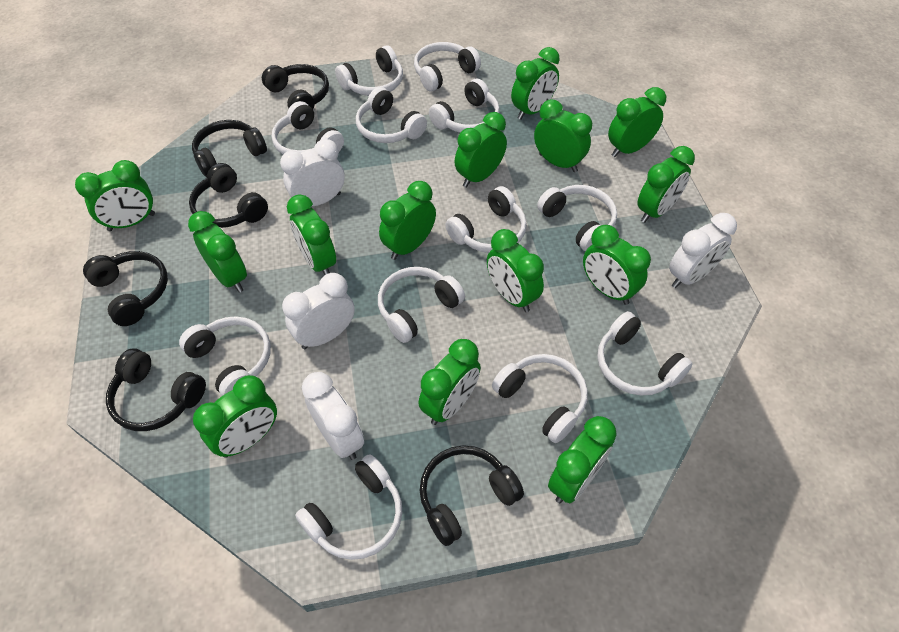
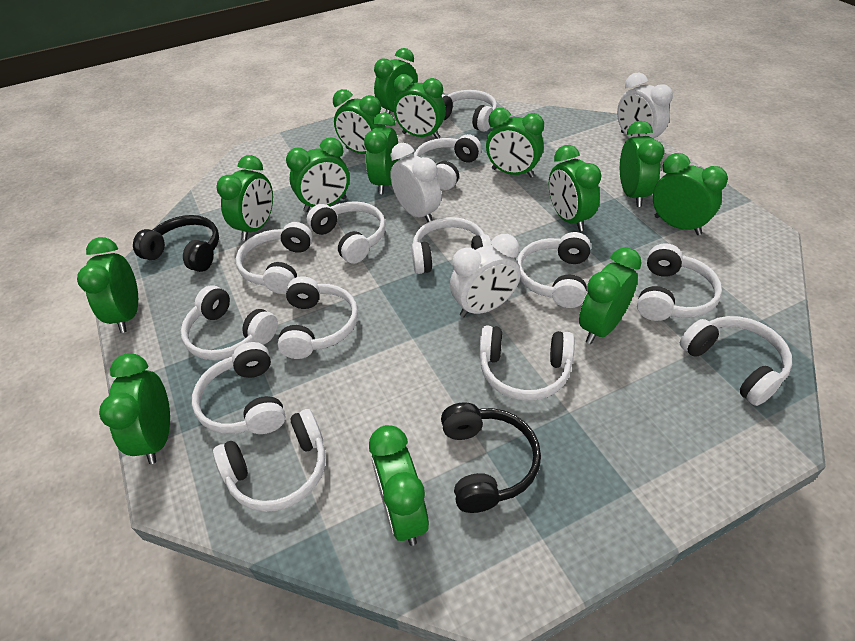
black headphones: 6 -> 2
white clock: 4 -> 3
white headphones: 12 -> 13

